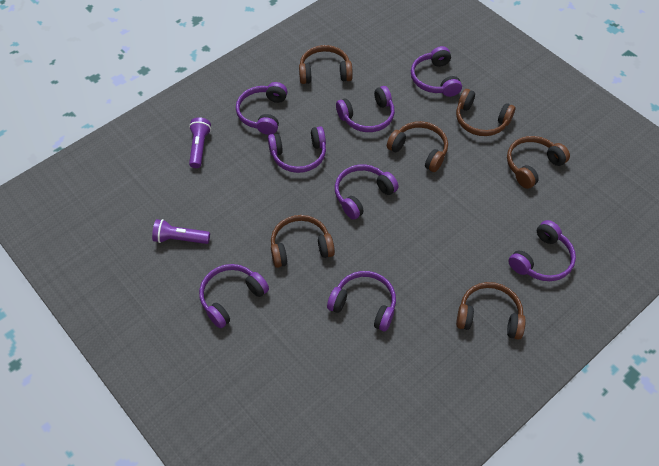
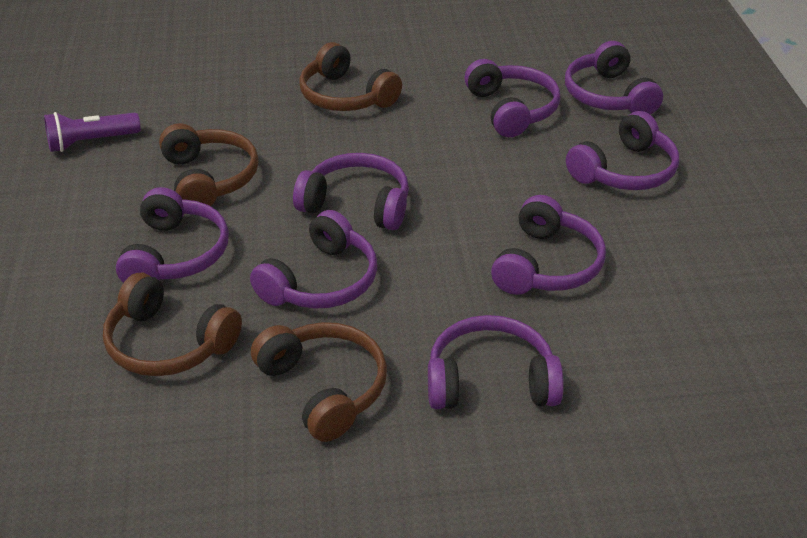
brown headphones: 6 -> 4
purple flashlight: 2 -> 1

